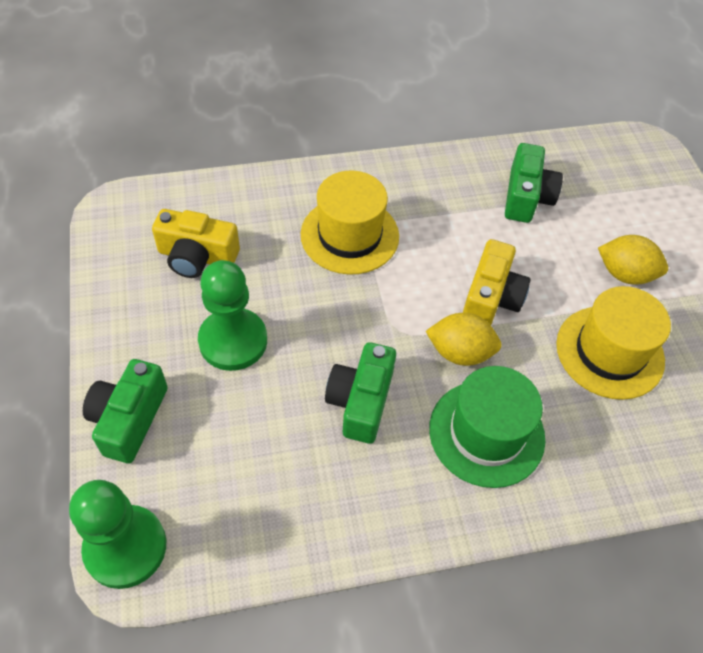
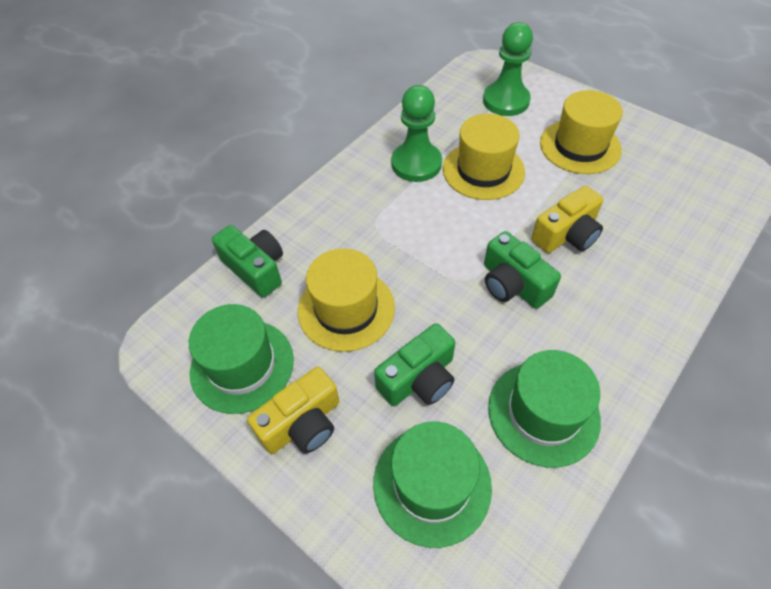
green hat: 1 -> 3
yellow hat: 2 -> 3
yellow lemon: 2 -> 0

